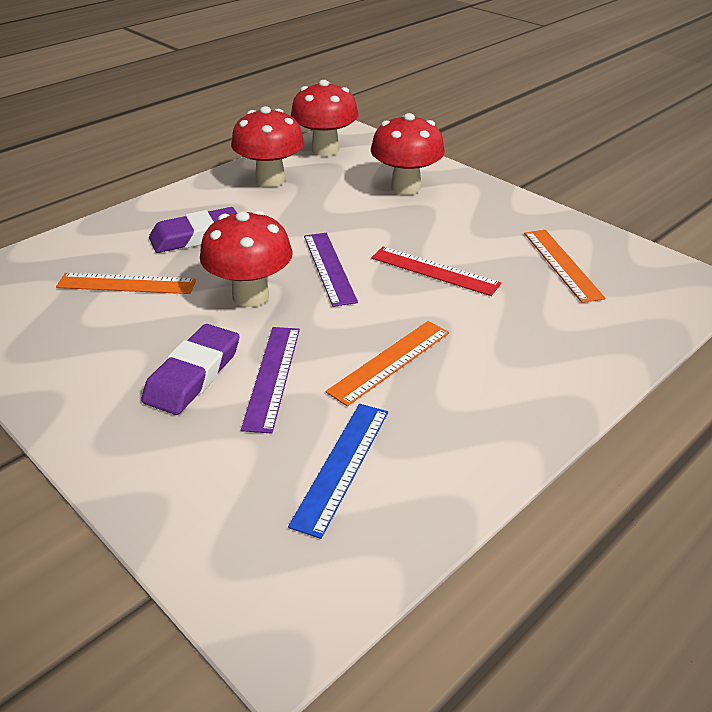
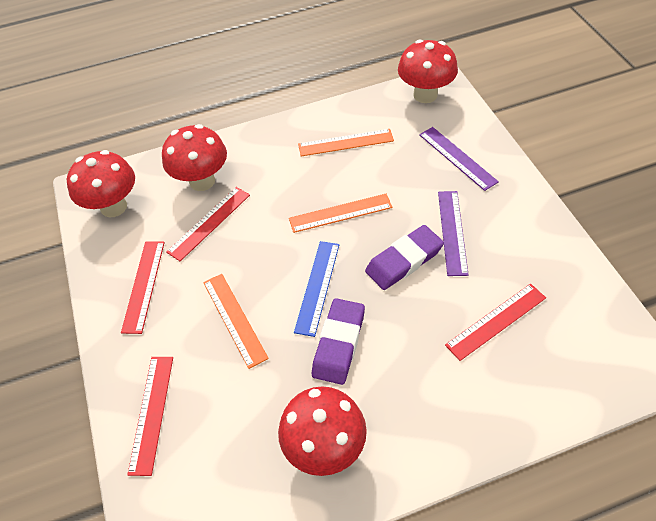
red ruler: 1 -> 4

